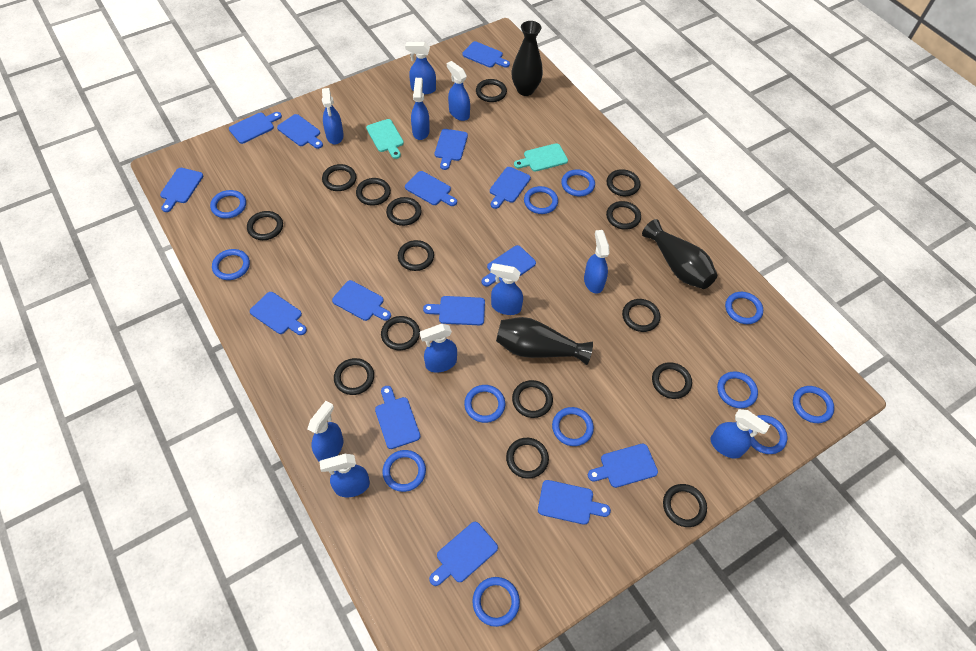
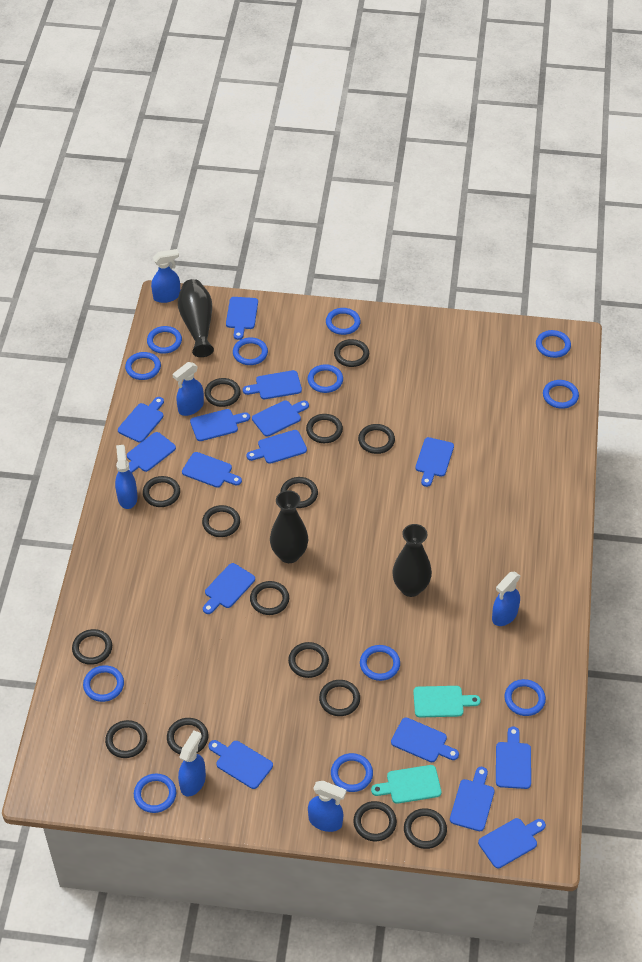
blue spray bottle: 10 -> 6

